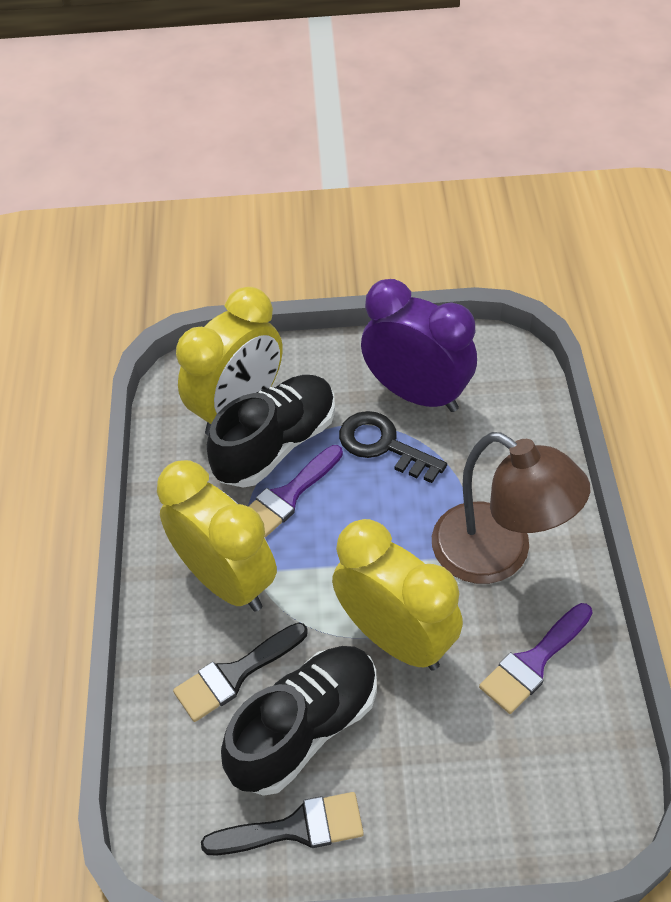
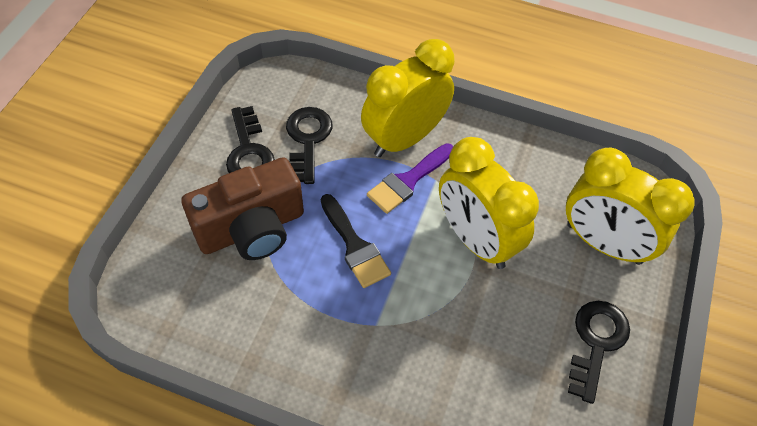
black brush: 2 -> 1
black key: 1 -> 3
black shoe: 2 -> 0
brown camera: 0 -> 1
brown lamp: 1 -> 0
purple brush: 2 -> 1
purple clock: 1 -> 0

